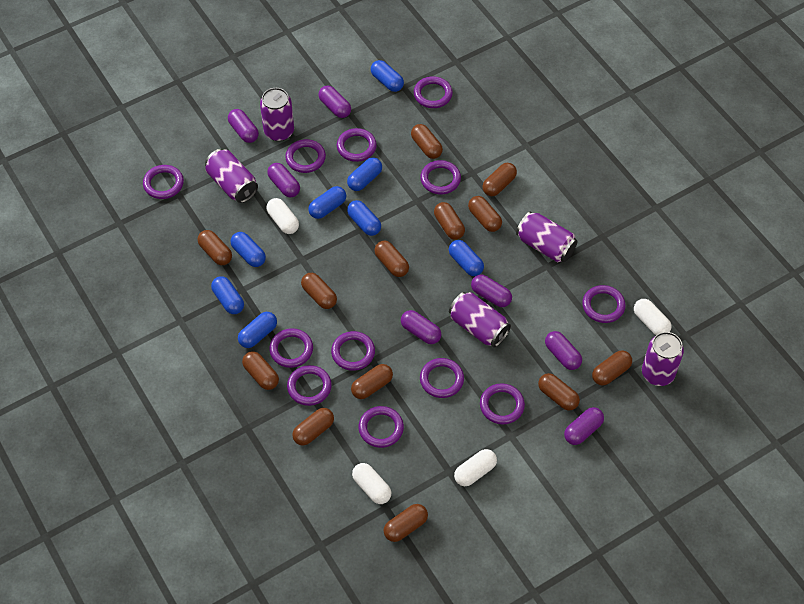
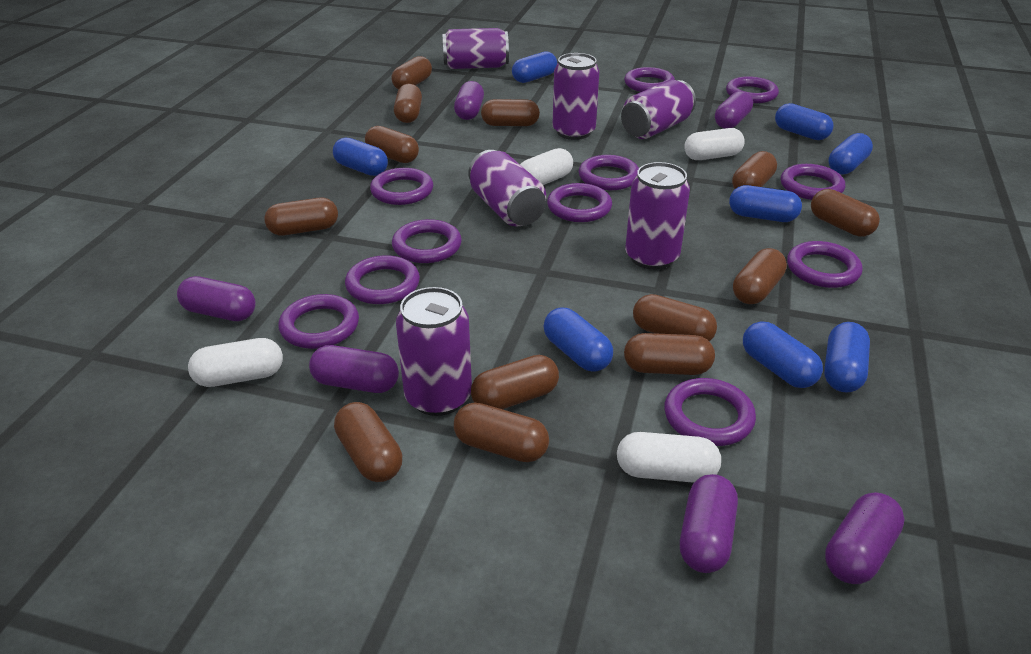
purple can: 5 -> 6
purple capsule: 7 -> 6
purple ring: 12 -> 11

